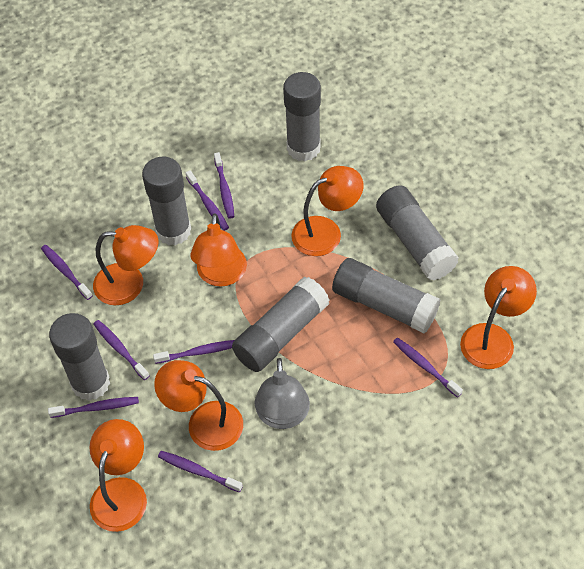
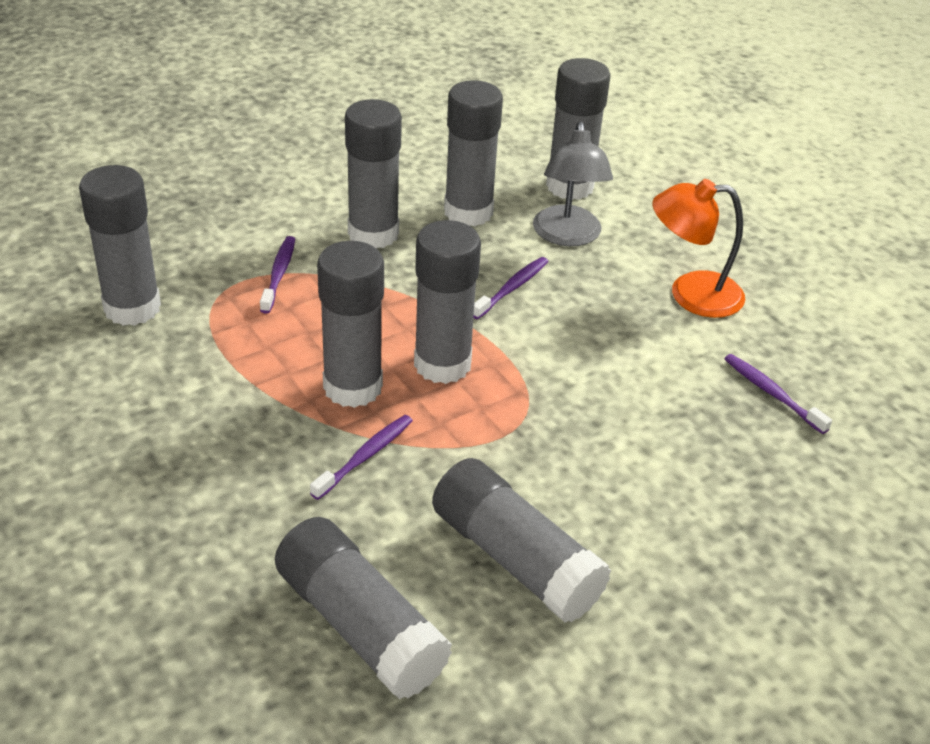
grey glue stick: 6 -> 8
orange lamp: 6 -> 1
purple toothbrush: 8 -> 4

